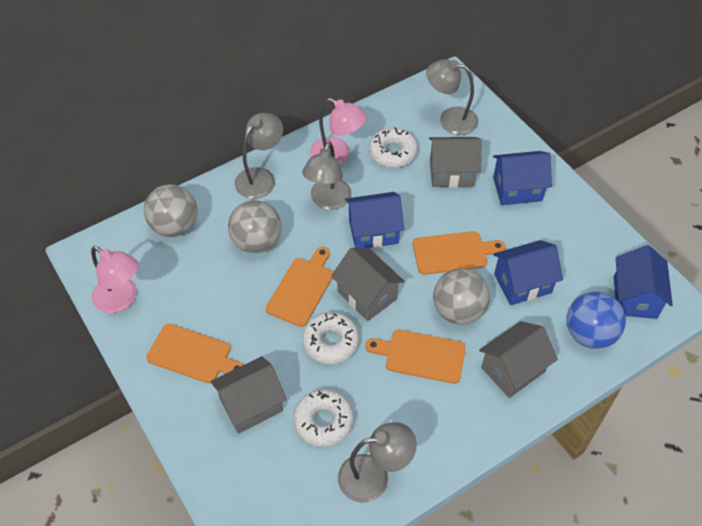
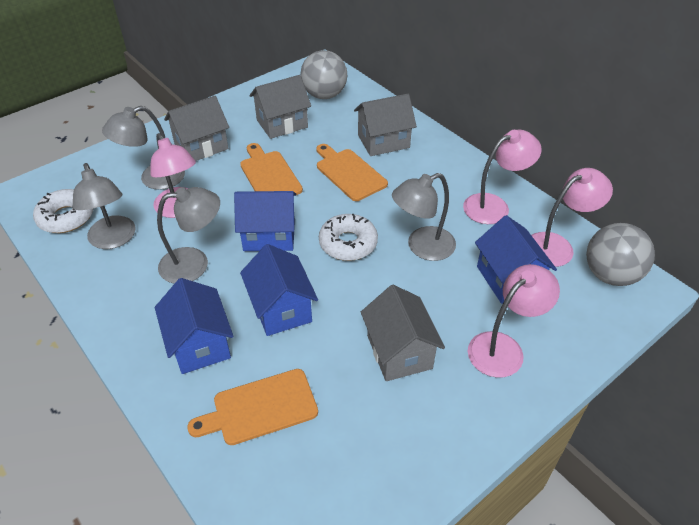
blue ball: 1 -> 0
grey ball: 3 -> 2
orange cutting board: 4 -> 3
pink lamp: 2 -> 4
white donut: 3 -> 2

